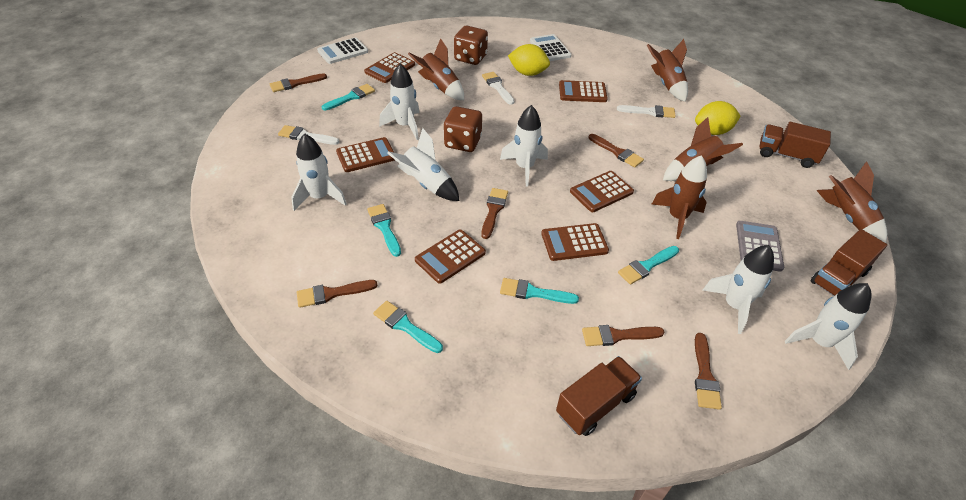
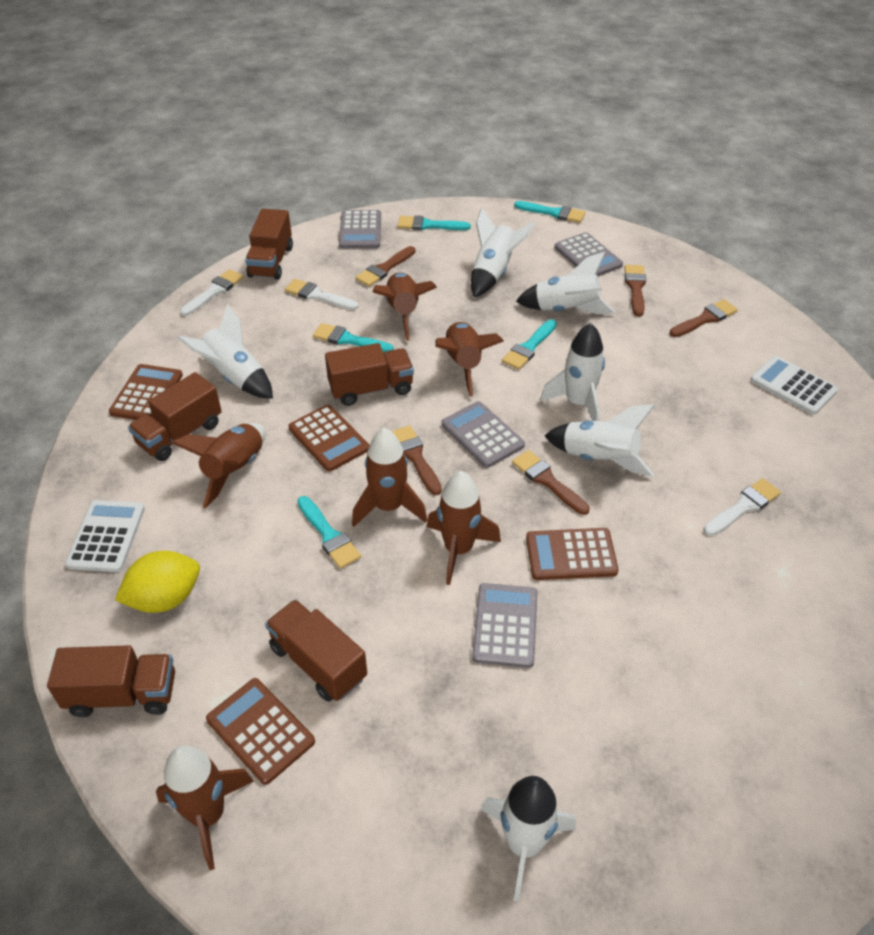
brown brush: 6 -> 5
brown calculator: 6 -> 4
brown dice: 2 -> 0
brown rocket: 5 -> 6
brown truck: 3 -> 5
grey calculator: 1 -> 4
yellow lemon: 2 -> 1

